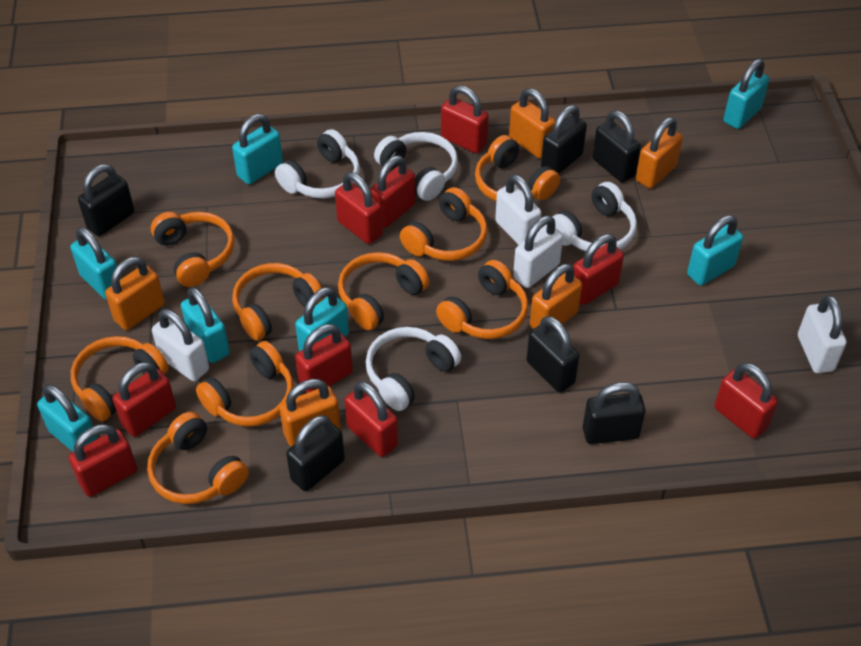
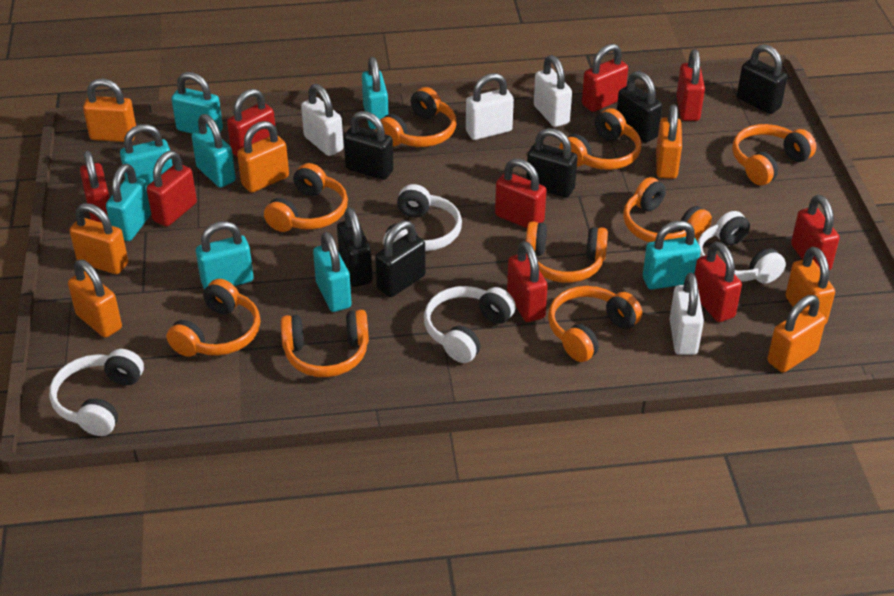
orange padlock: 5 -> 7
turquoise padlock: 7 -> 8

